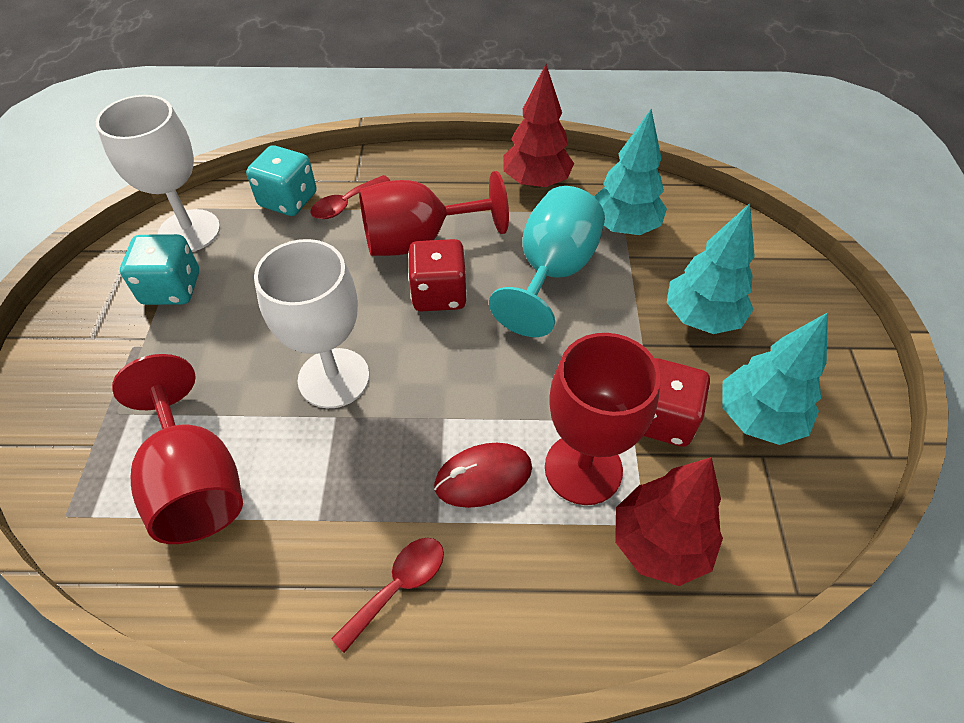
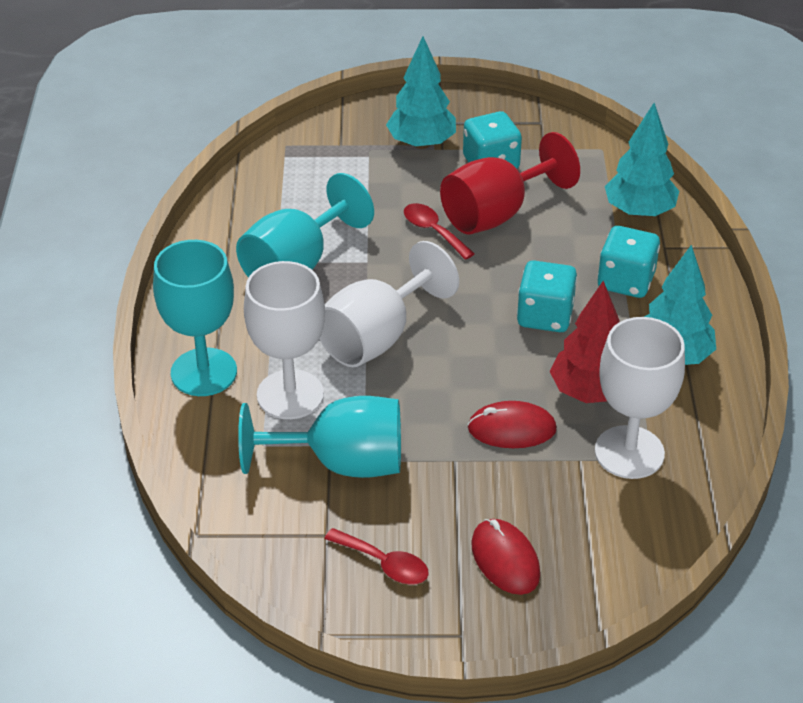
red dice: 2 -> 0
red goblet: 3 -> 1
red mouse: 1 -> 2
red tree: 2 -> 1
turquoise dice: 2 -> 3
turquoise goblet: 1 -> 3
white goblet: 2 -> 3

